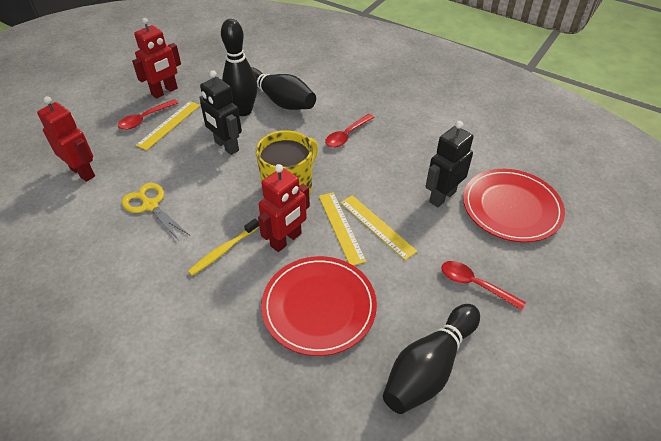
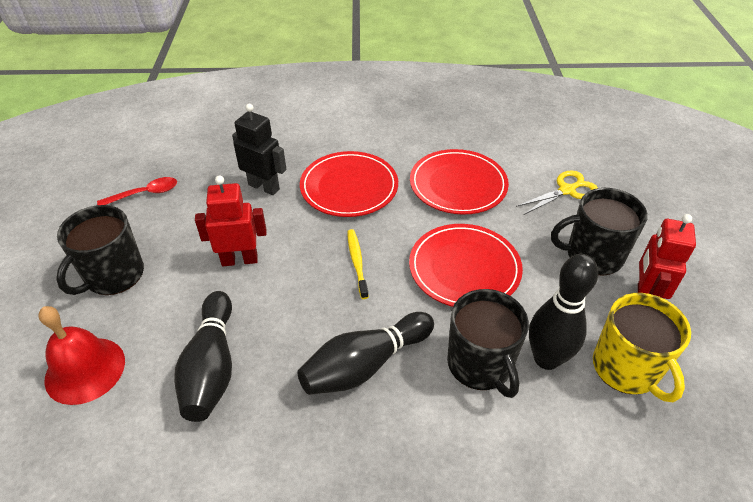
black mug: 0 -> 3
black robot: 2 -> 1
red bell: 0 -> 1
red plate: 2 -> 3
red robot: 3 -> 2
red spoon: 3 -> 1
yellow ruler: 3 -> 0

